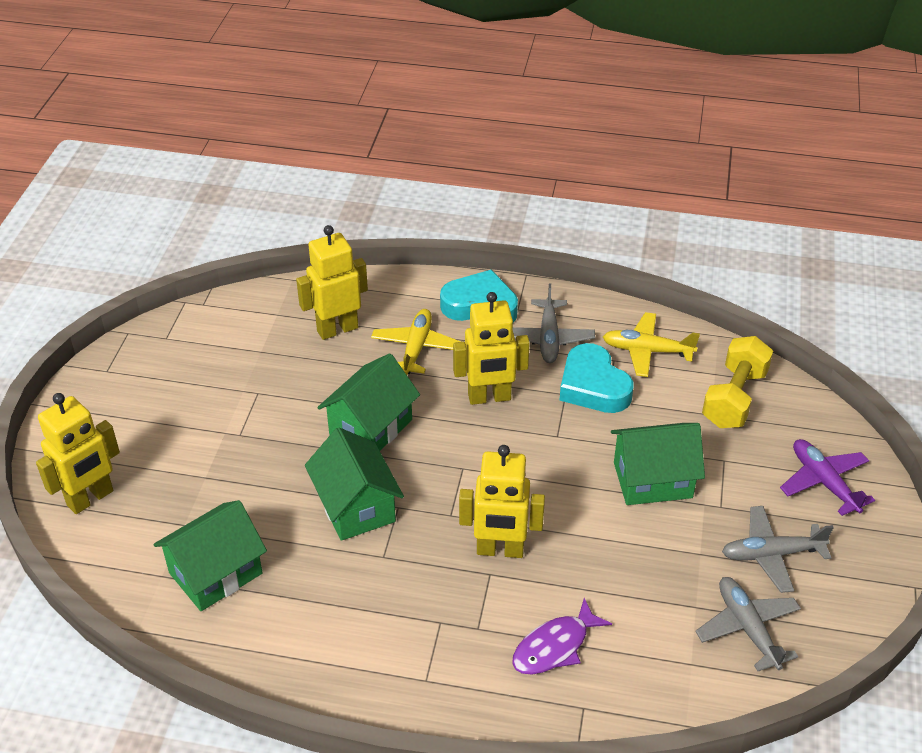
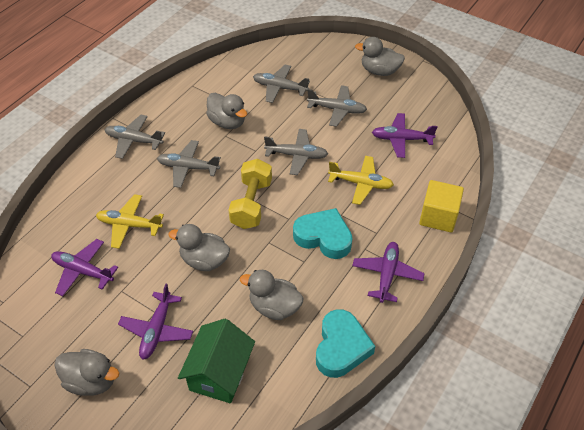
green house: 4 -> 1
grey duck: 0 -> 5
grey plane: 3 -> 5
purple fish: 1 -> 0
purple plane: 1 -> 4
yellow cube: 0 -> 1
yellow robot: 4 -> 0

